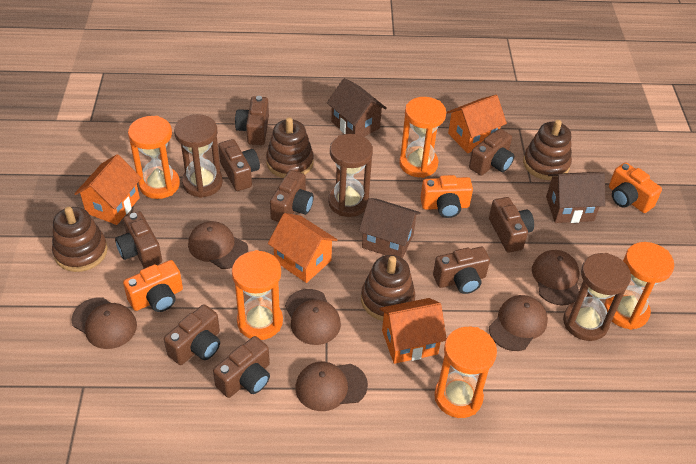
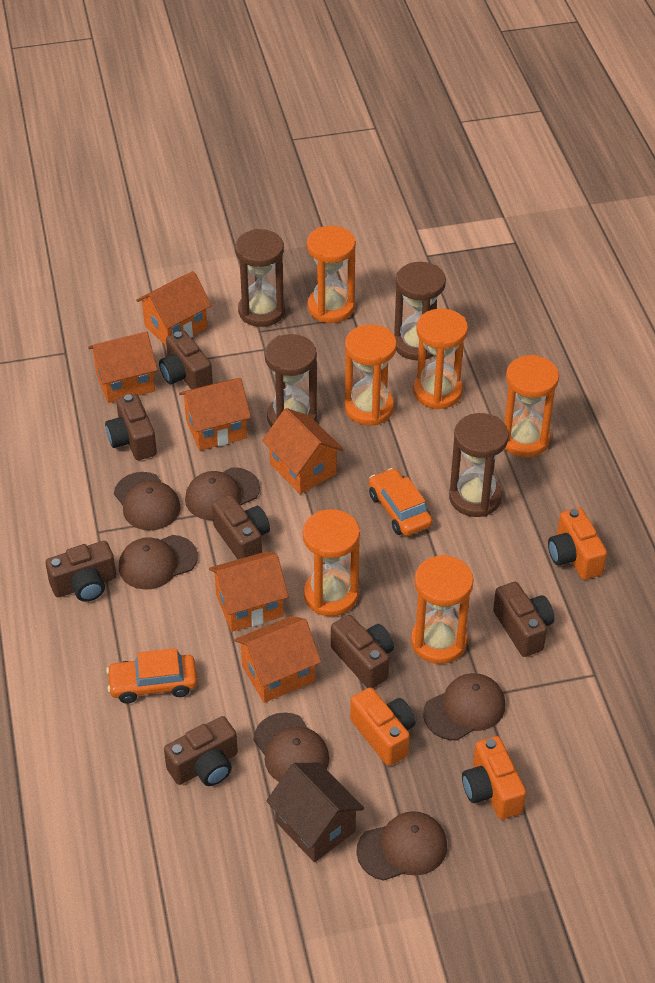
brown camera: 9 -> 7
brown hourglass: 3 -> 4
brown house: 3 -> 1
brown stacking toy: 4 -> 0
orange car: 0 -> 2
orange hourglass: 5 -> 6
orange house: 4 -> 6

